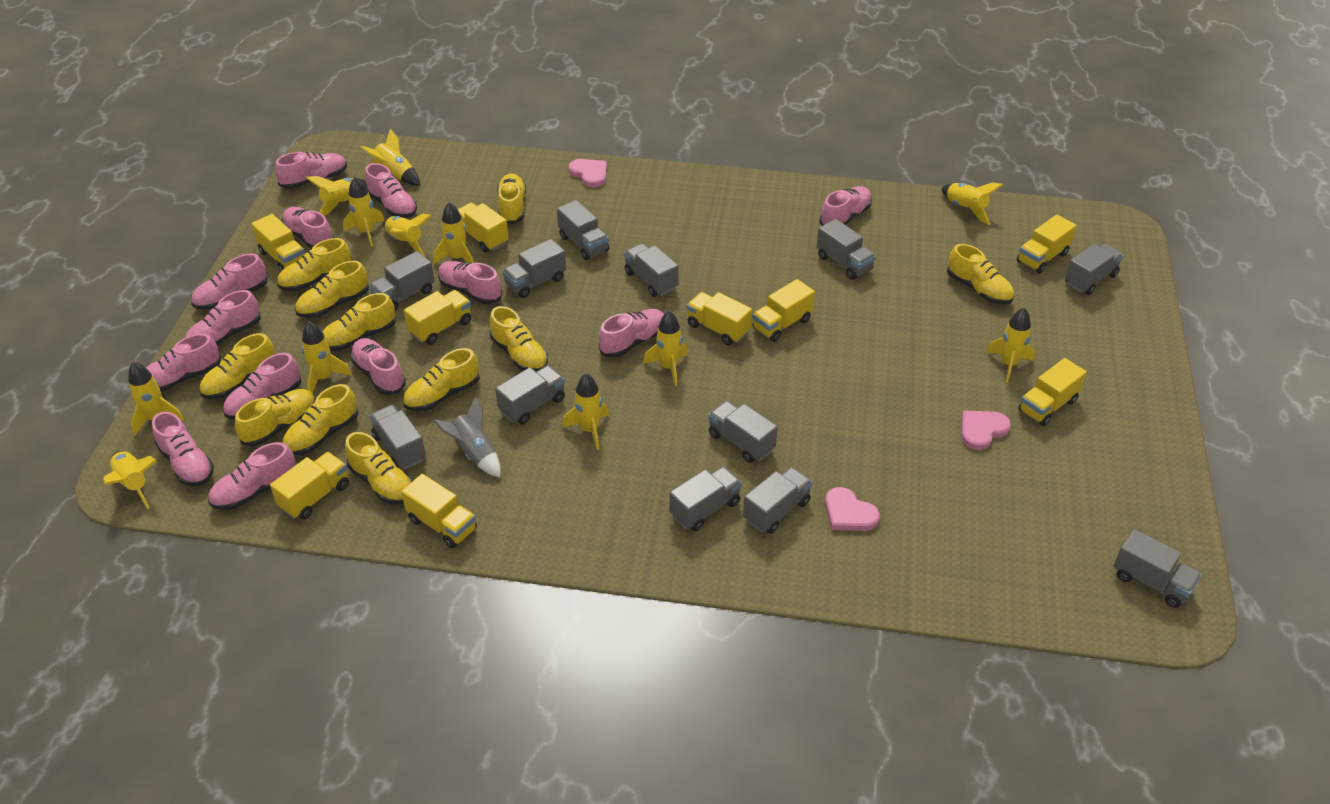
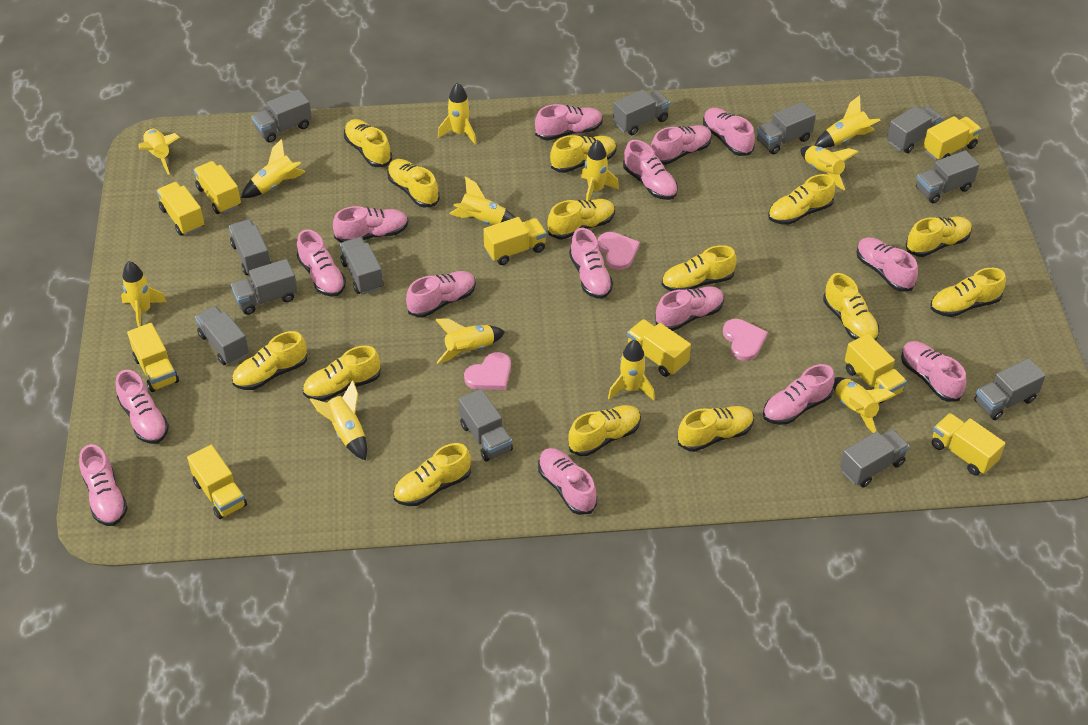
grey rocket: 1 -> 0
pink shoe: 13 -> 15
yellow shoe: 11 -> 14

